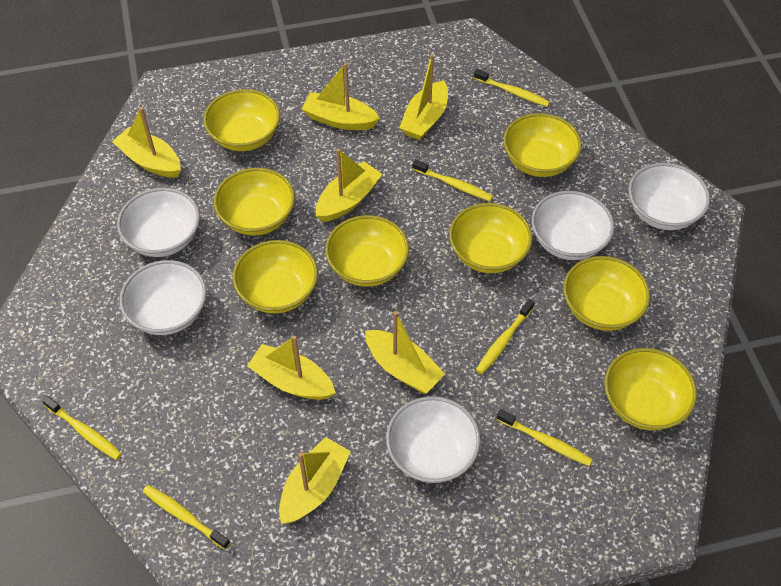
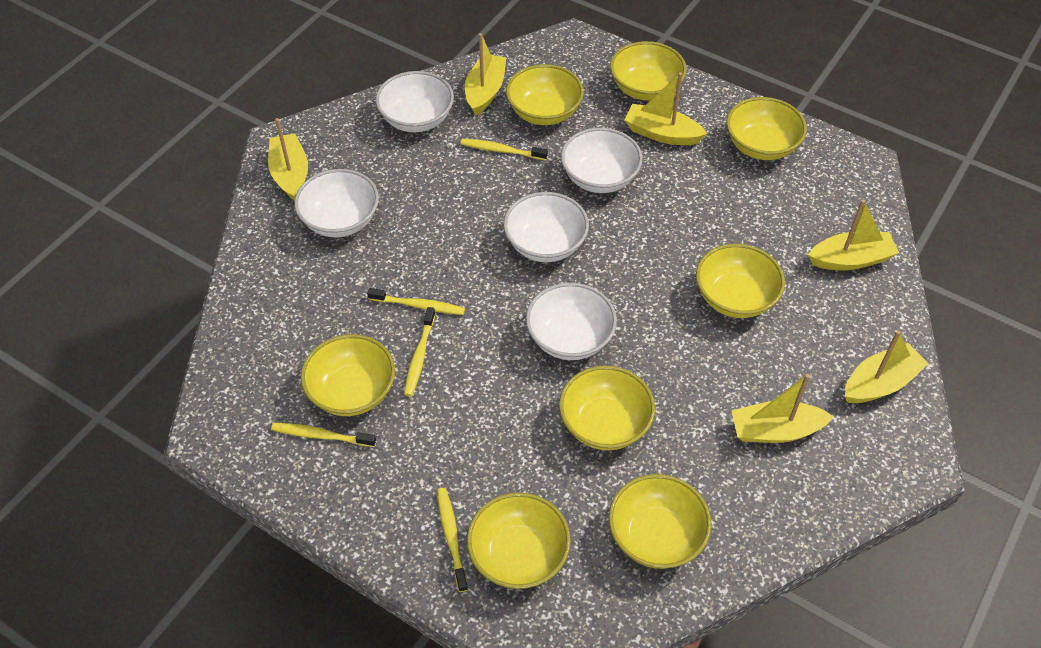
yellow boat: 7 -> 6
yellow toothbrush: 6 -> 5

